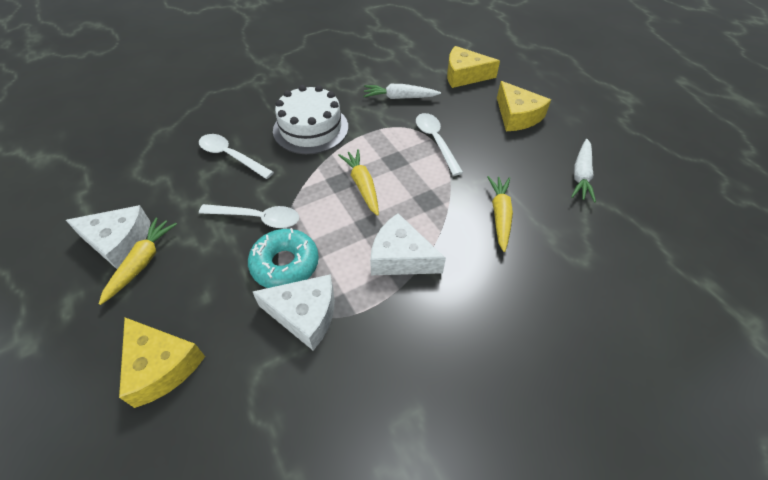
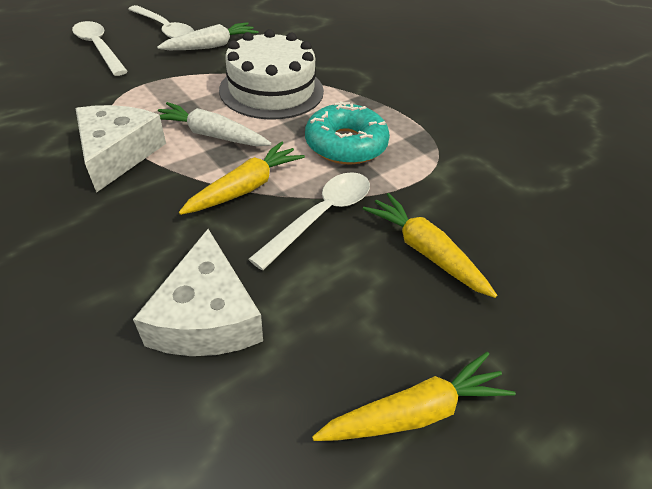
white cheese: 3 -> 2
yellow cheese: 3 -> 0

